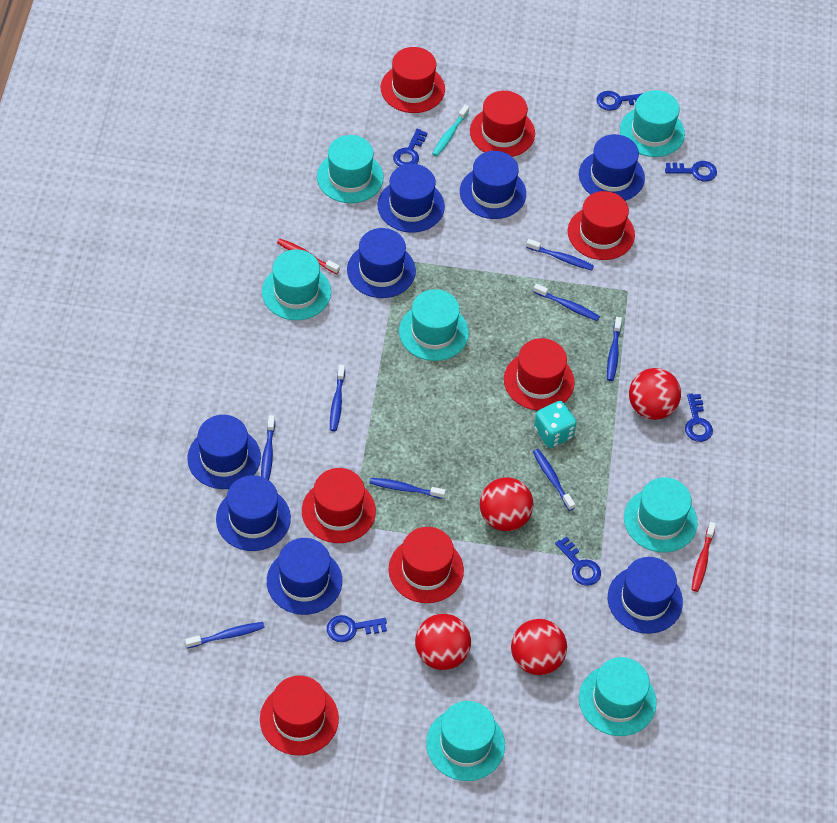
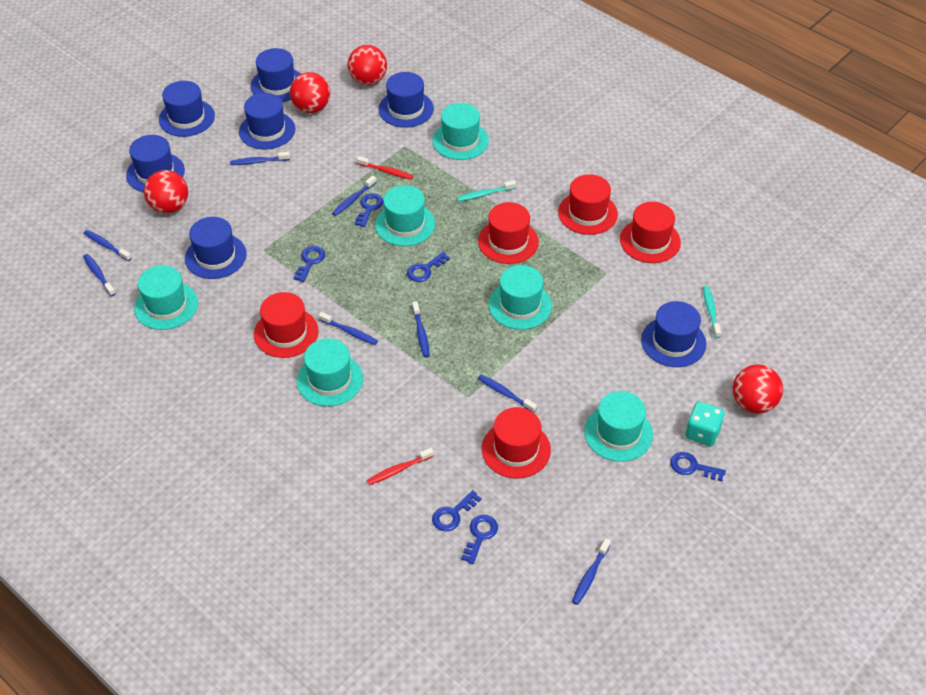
blue hat: 8 -> 7
red hat: 7 -> 5
turquoise hat: 7 -> 6
turquoise toothbrush: 1 -> 2

